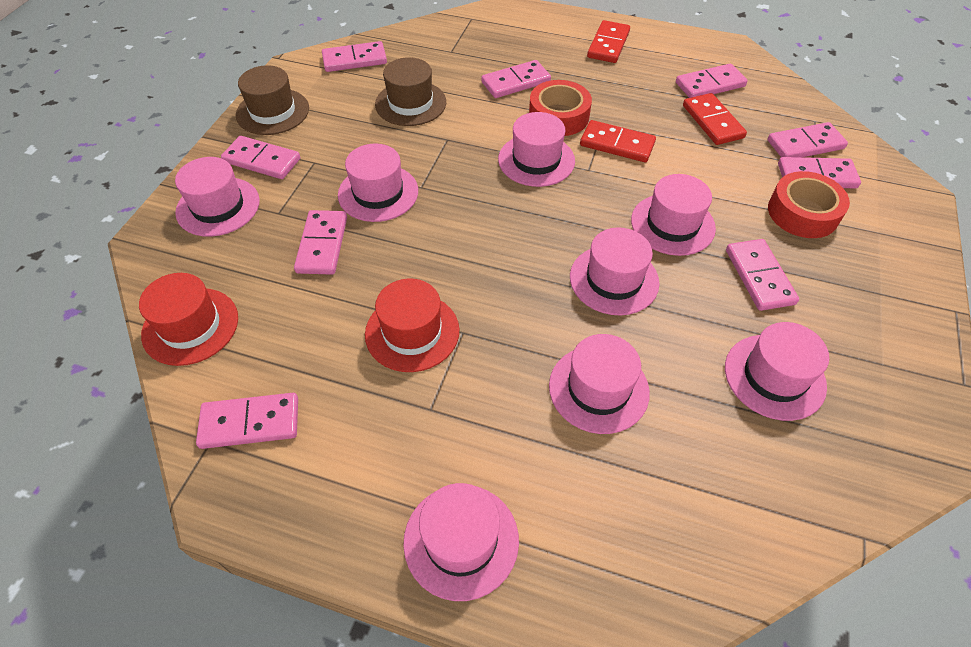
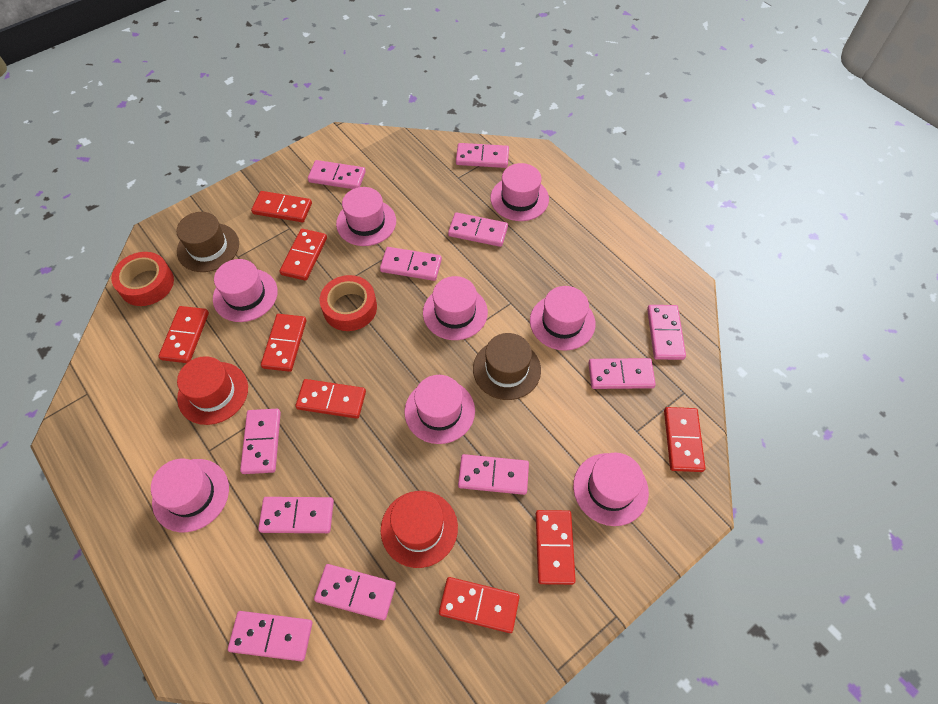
pink domino: 9 -> 11
red domino: 3 -> 8

